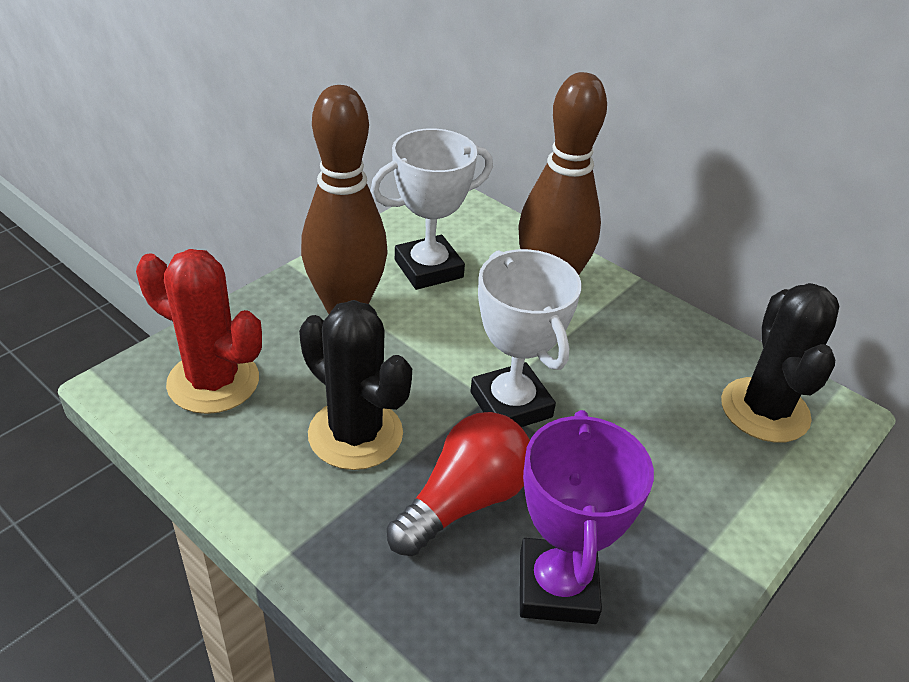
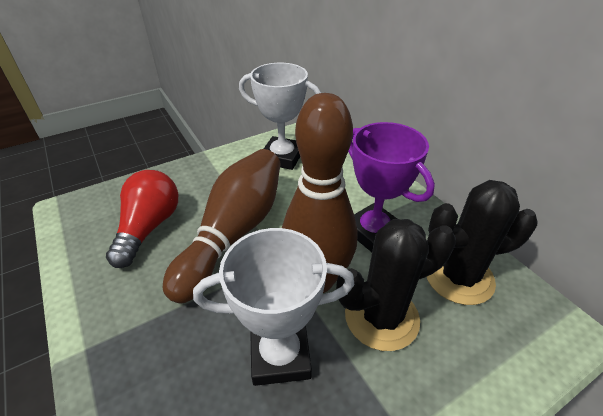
red cactus: 1 -> 0

